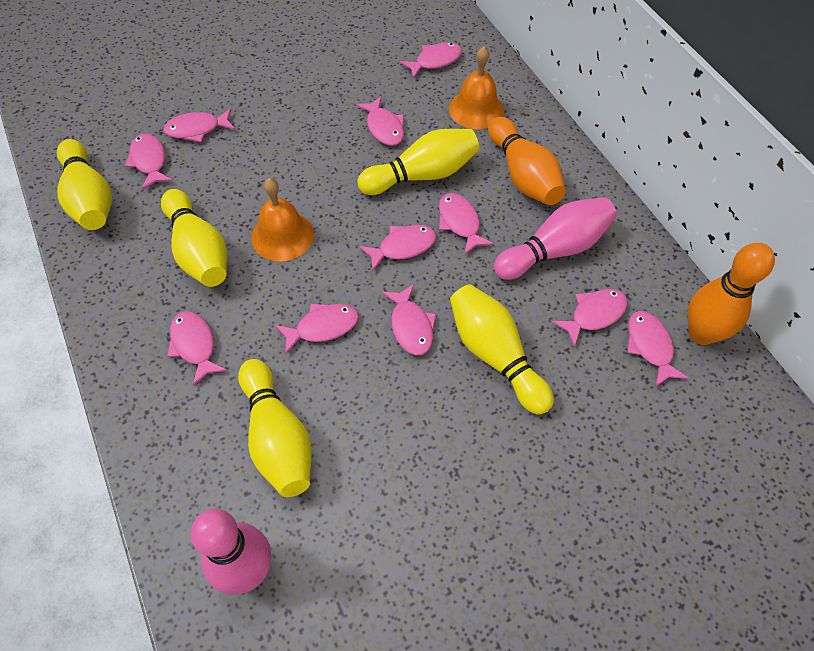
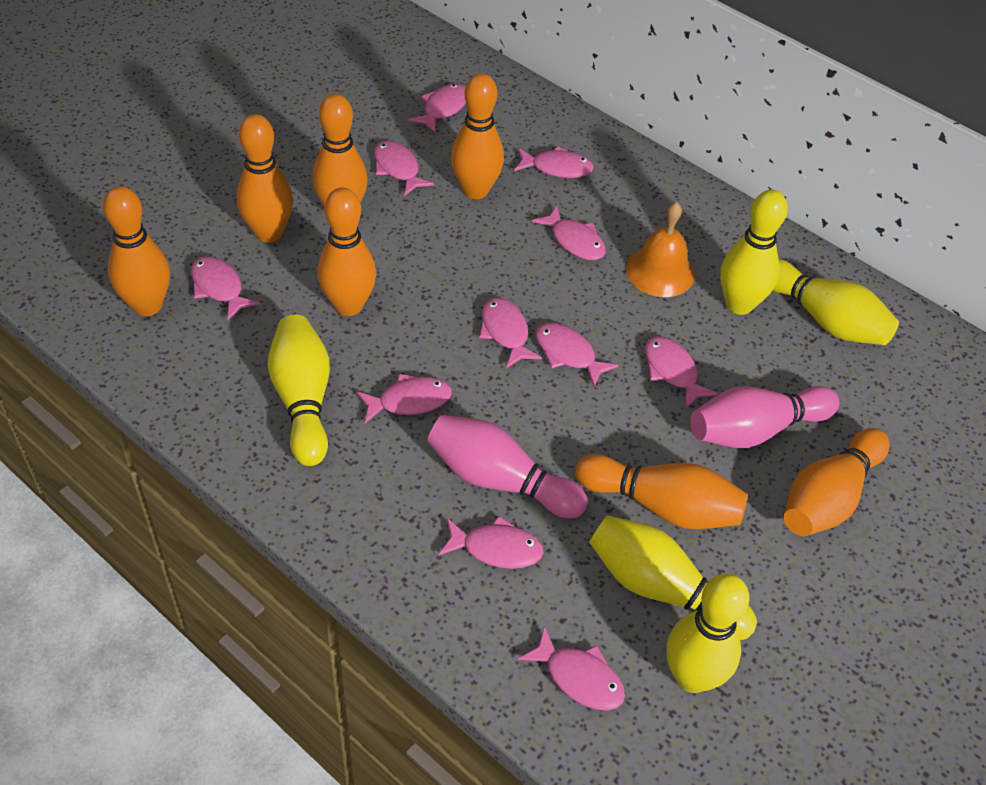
orange bell: 2 -> 1
orange bowling pin: 2 -> 7

